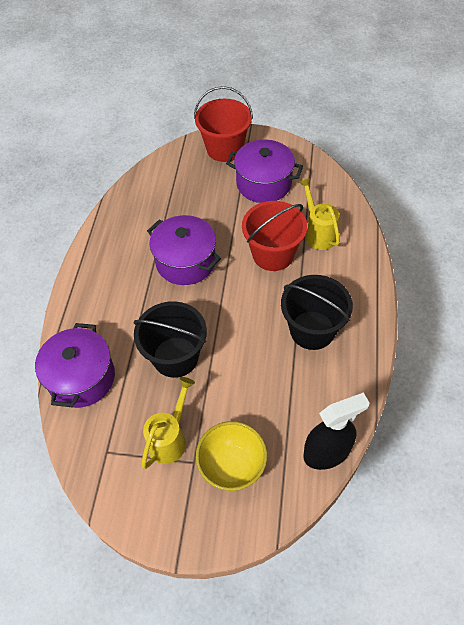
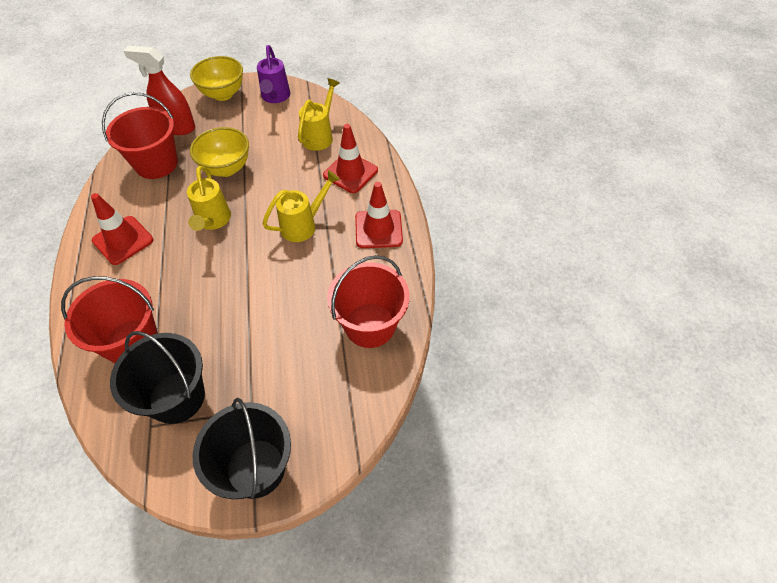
black spray bottle: 1 -> 0
purple pot: 3 -> 0
purple watering can: 0 -> 1
red bucket: 2 -> 3
red spray bottle: 0 -> 1
red traffic cone: 0 -> 3
yellow bowl: 1 -> 2
yellow watering can: 2 -> 3

